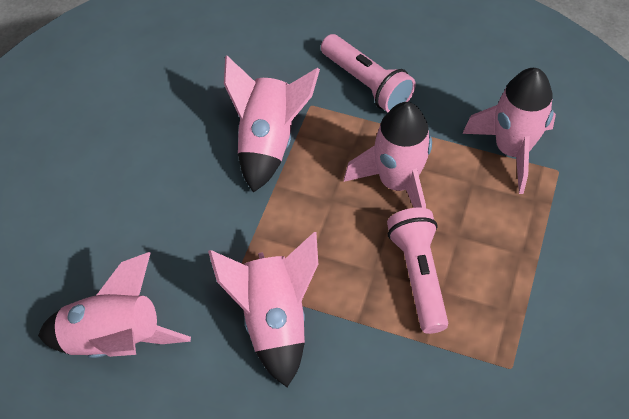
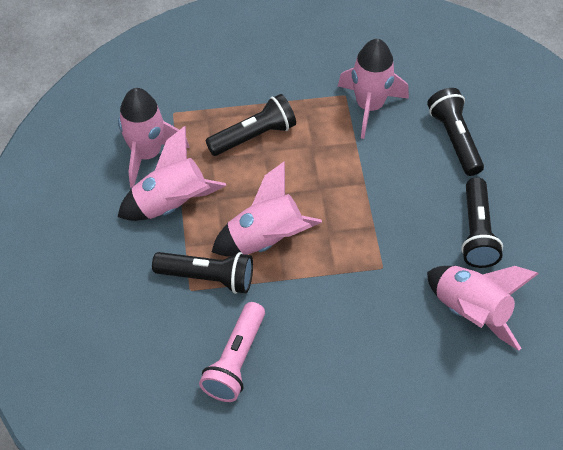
black flashlight: 0 -> 4
pink flashlight: 2 -> 1

